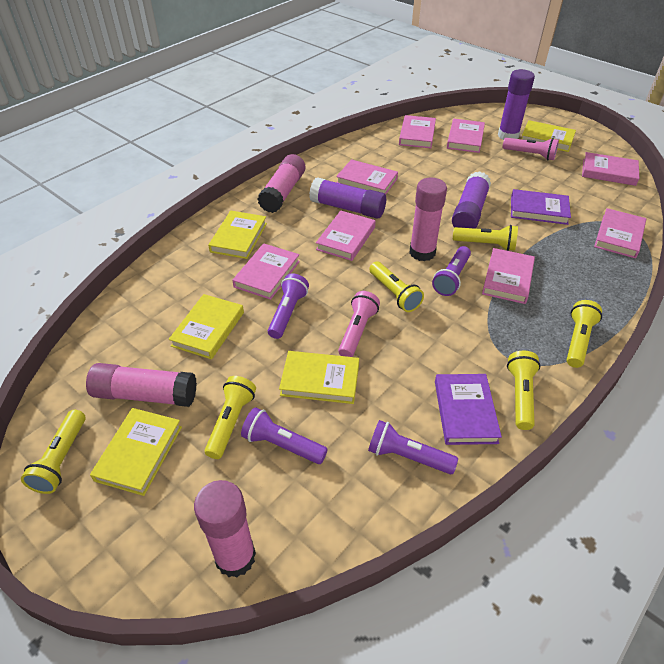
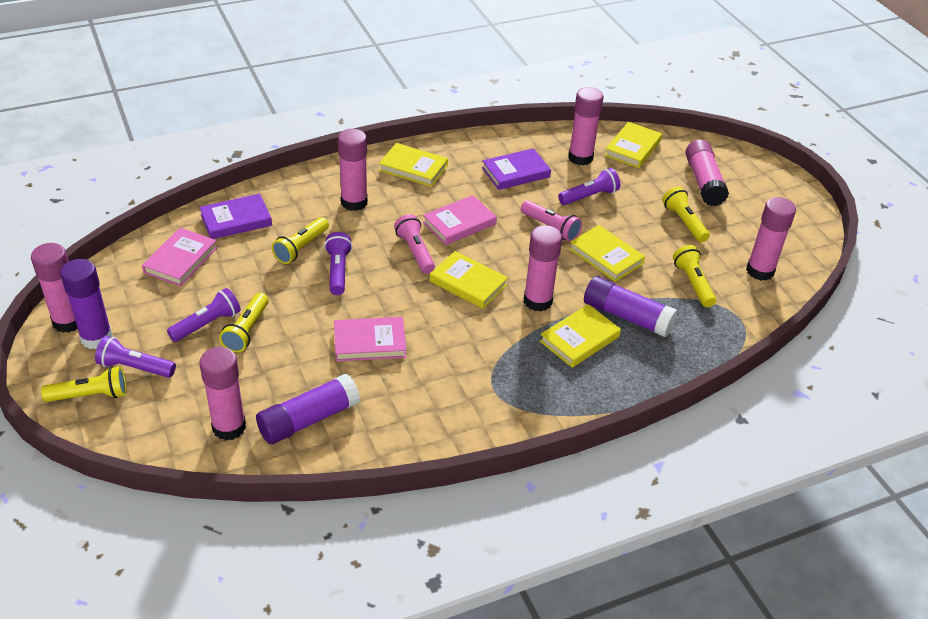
pink book: 8 -> 3
pink glue stick: 4 -> 7
yellow flashlight: 6 -> 5

